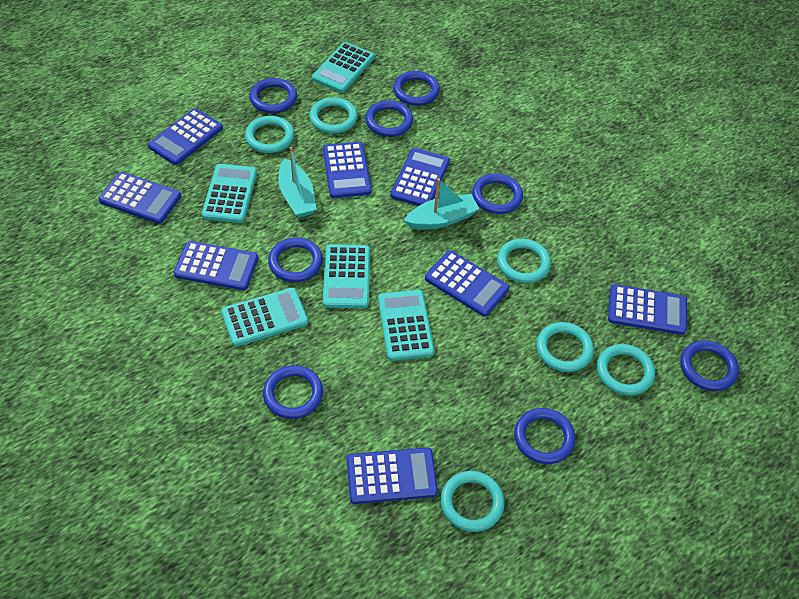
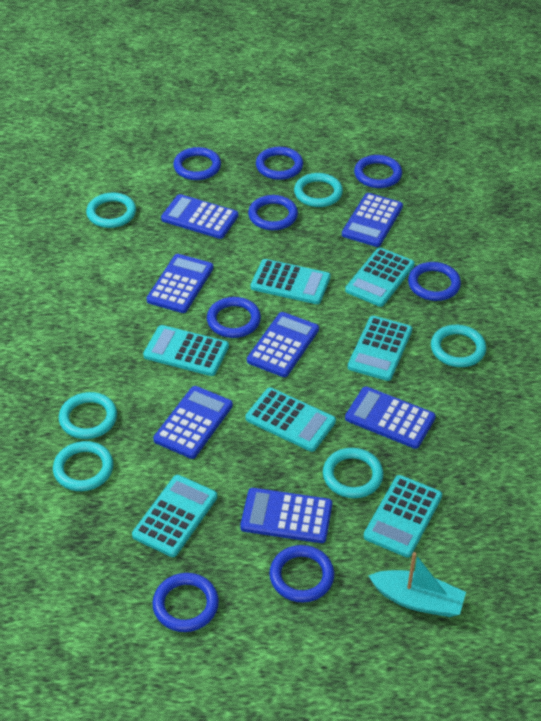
blue calculator: 8 -> 7
turquoise boat: 2 -> 1
turquoise calculator: 5 -> 7

